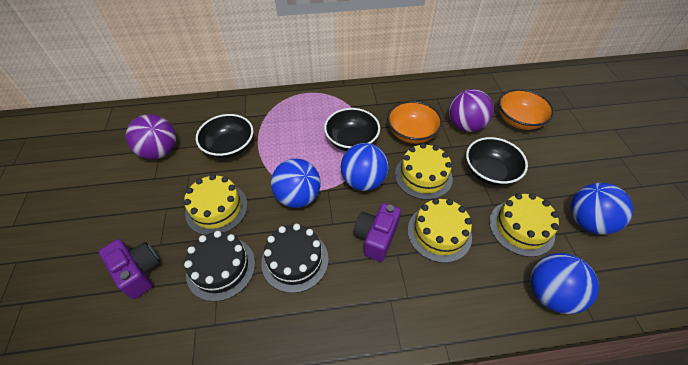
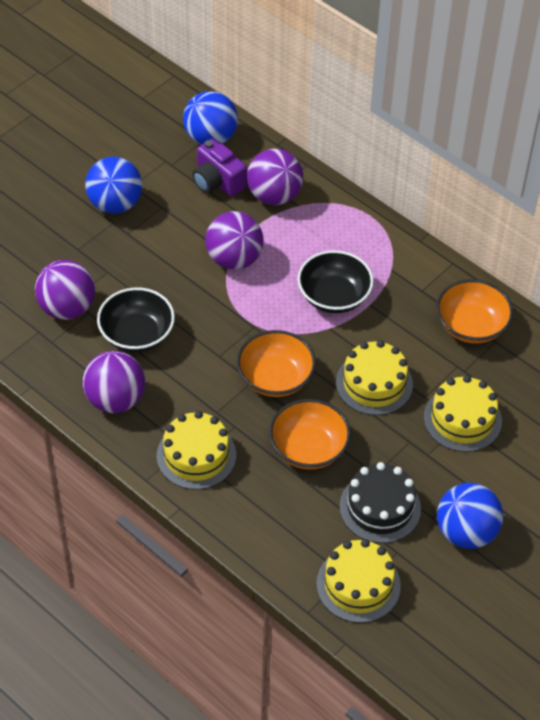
black bowl: 3 -> 2
black cake: 2 -> 1
blue ball: 4 -> 3
orange bowl: 2 -> 3
purple ball: 2 -> 4
purple camera: 2 -> 1

